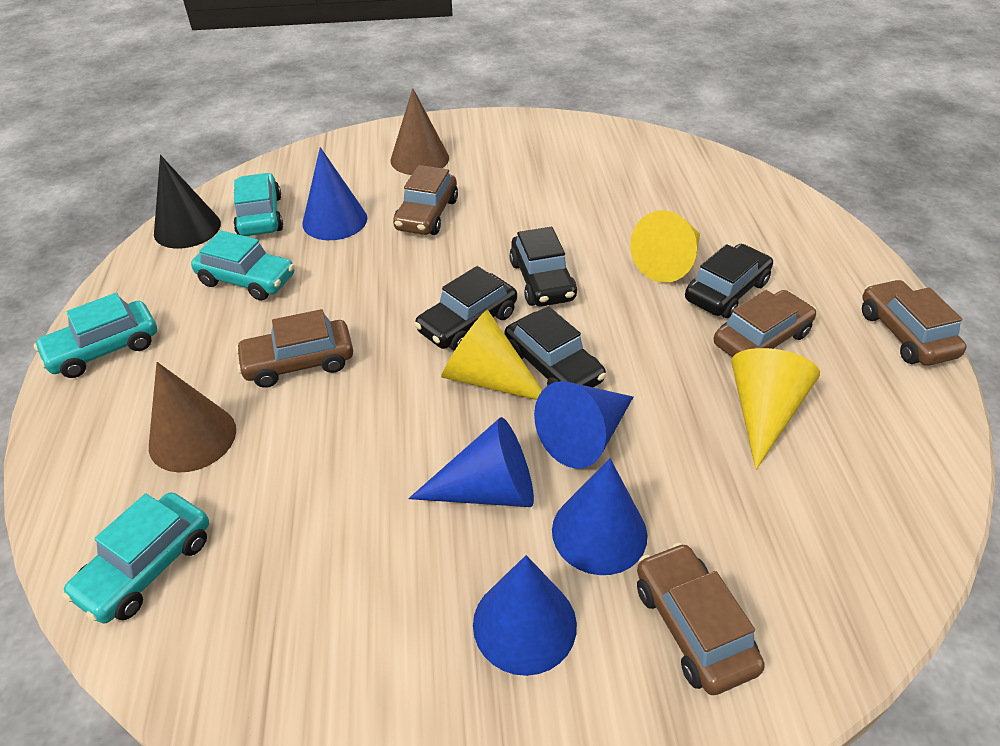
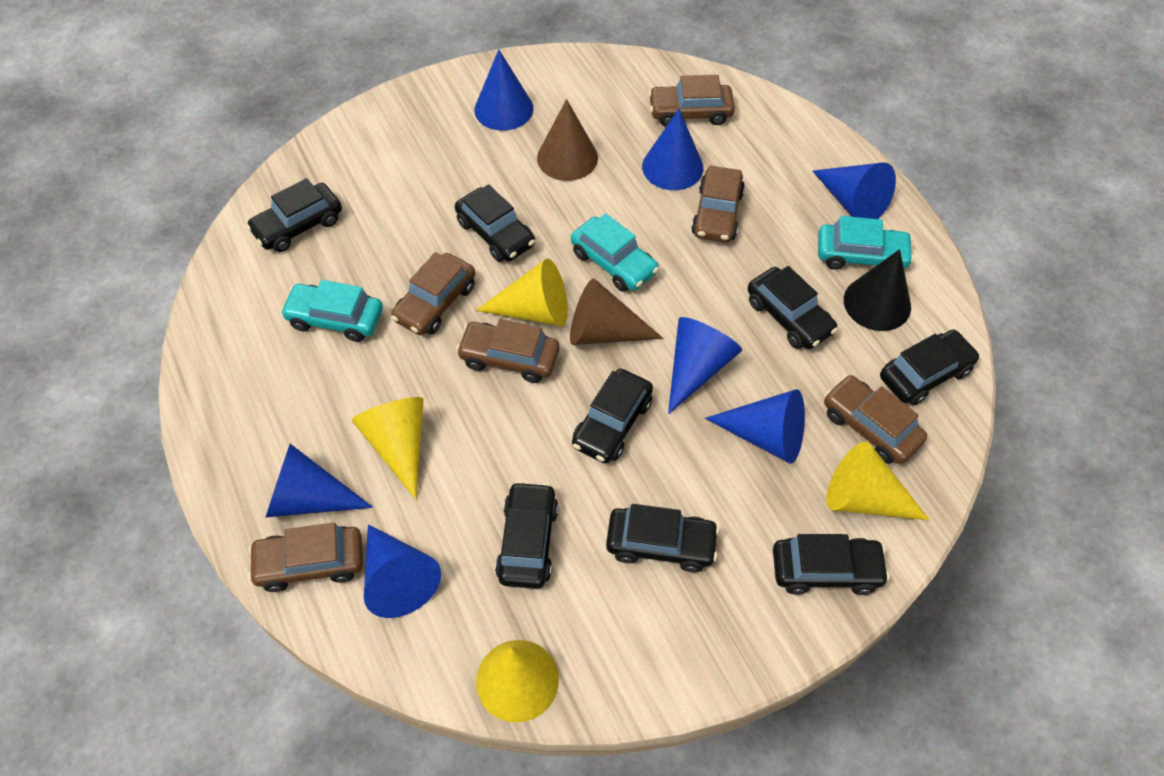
black car: 4 -> 8
blue cone: 5 -> 7
brown car: 5 -> 6
turquoise car: 4 -> 3
yellow cone: 3 -> 4

